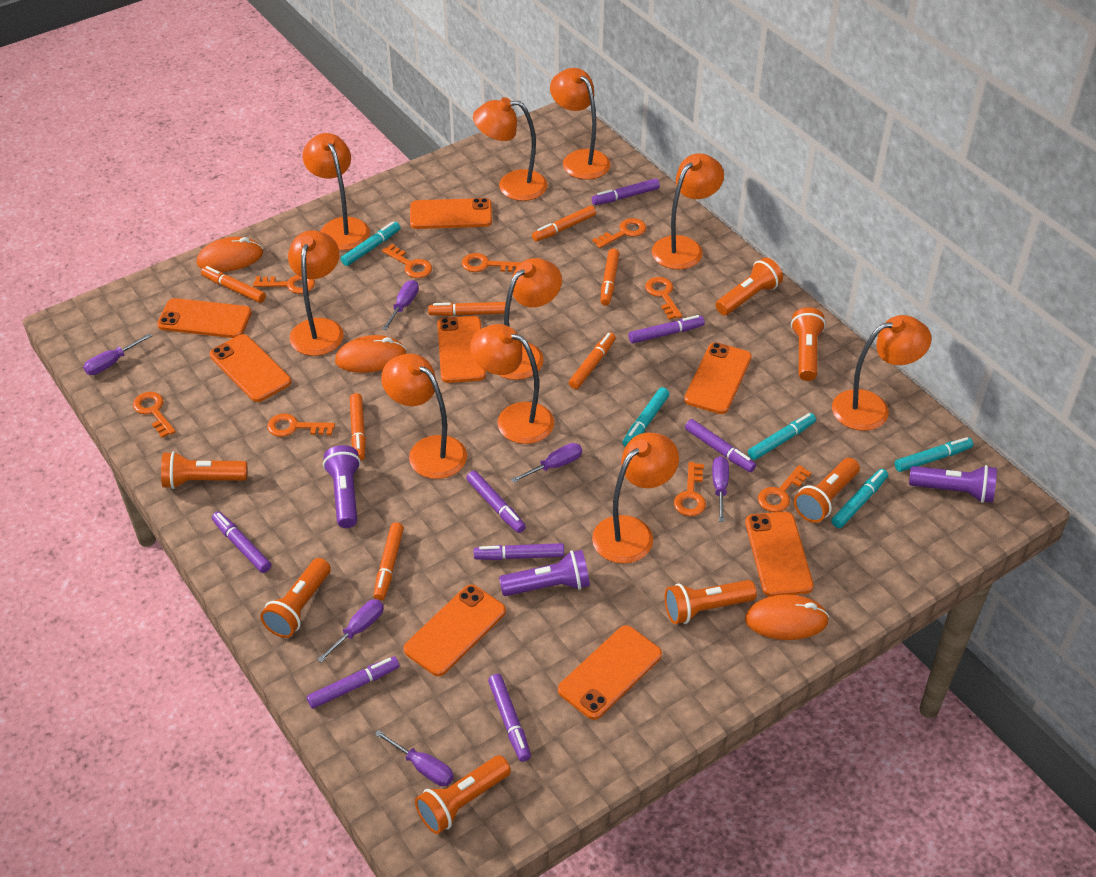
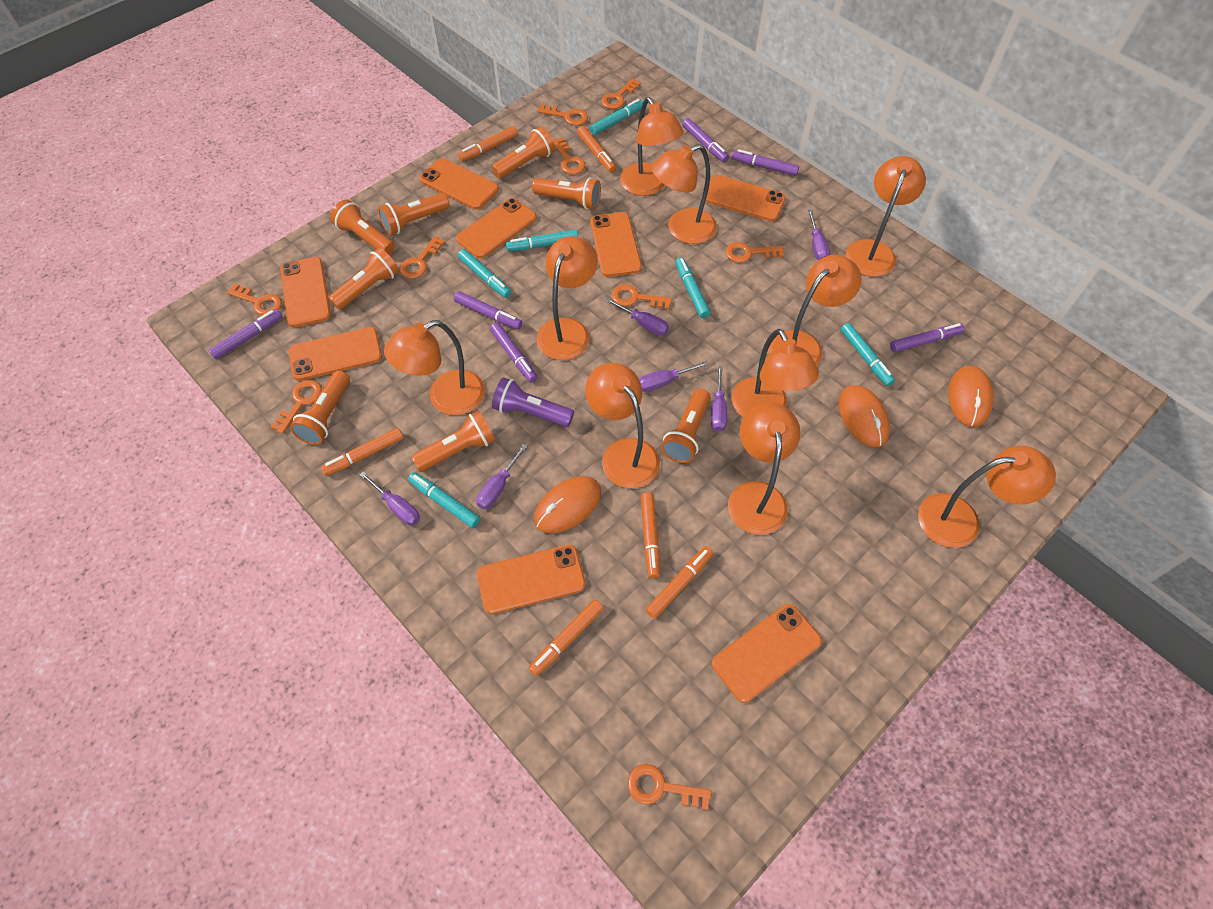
orange flashlight: 7 -> 8
orange marker: 7 -> 6
purple flashlight: 3 -> 1
purple marker: 8 -> 6
turquoise marker: 5 -> 6

